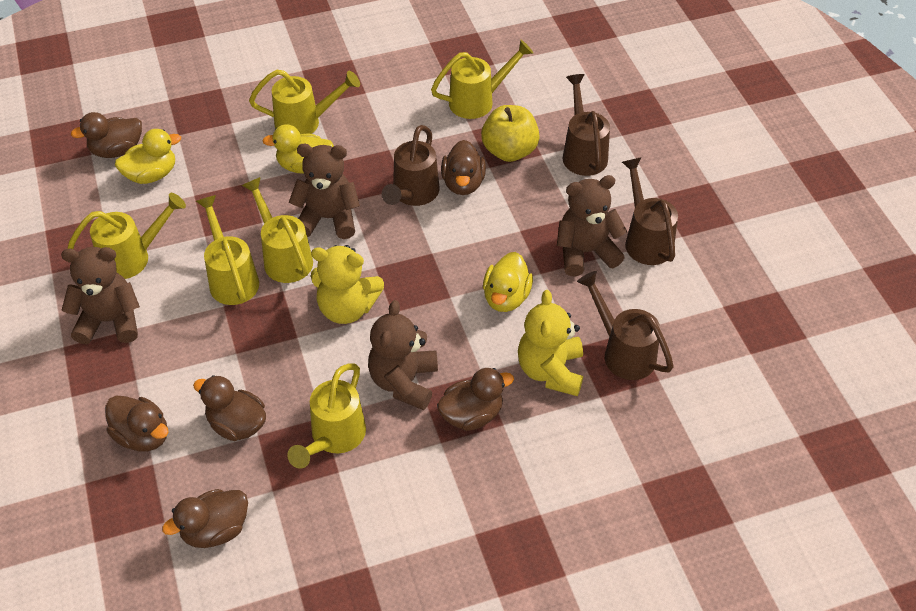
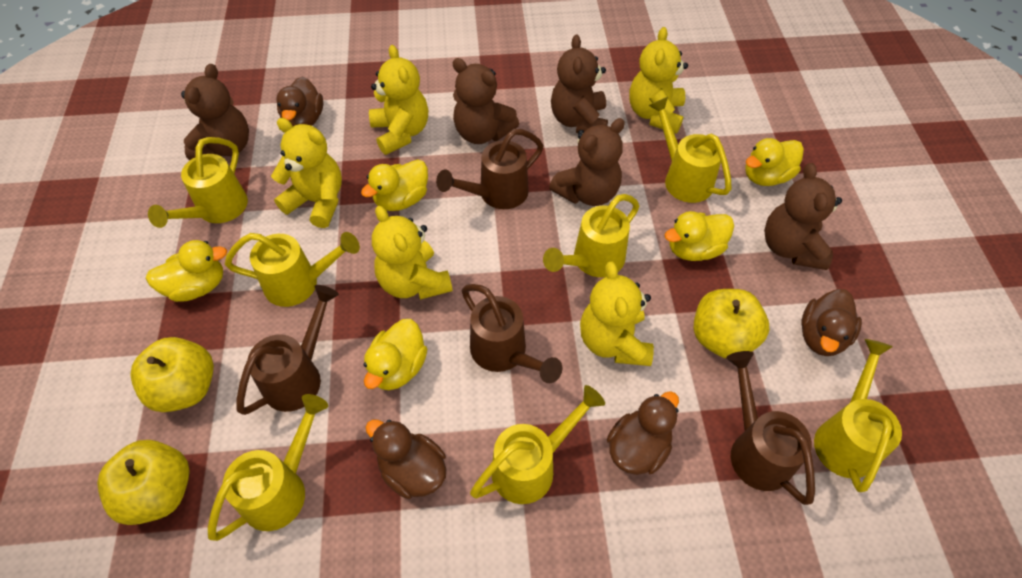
brown duck: 6 -> 4
brown teddy bear: 4 -> 5
yellow apple: 1 -> 3
yellow duck: 3 -> 5
yellow teddy bear: 2 -> 5
yellow watering can: 6 -> 7

